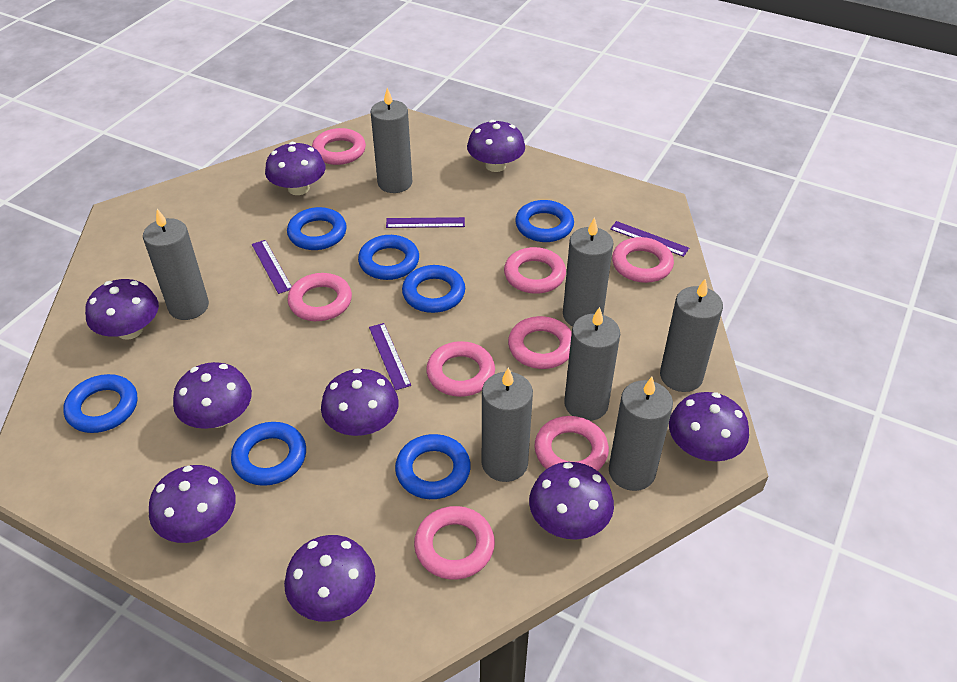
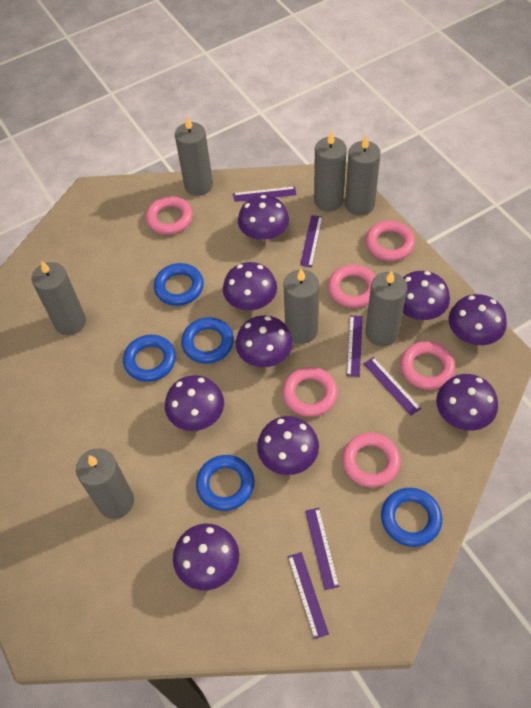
blue ring: 7 -> 5
pink ring: 8 -> 6
purple ruler: 4 -> 6

